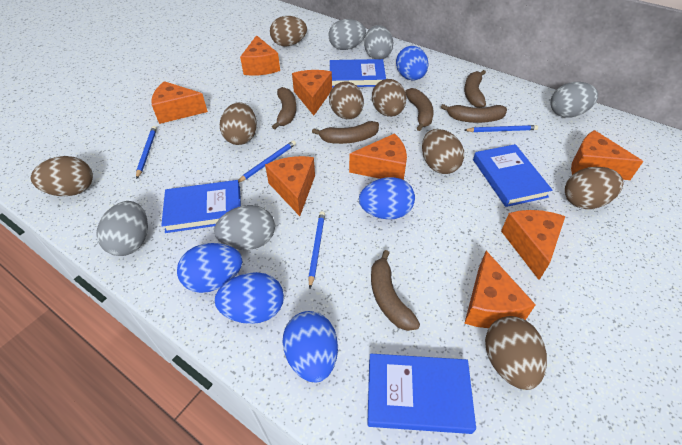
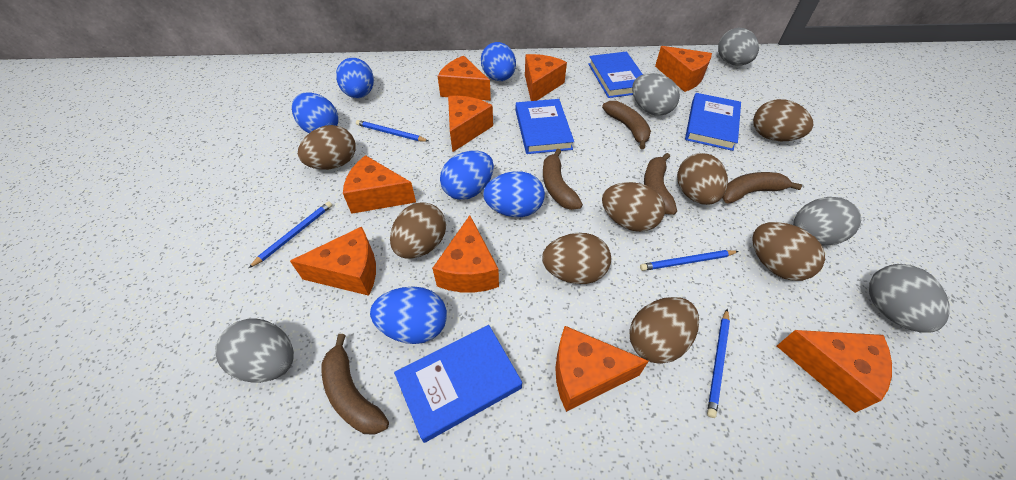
blue egg: 5 -> 6
brown banana: 6 -> 5
orange cheese: 8 -> 9

